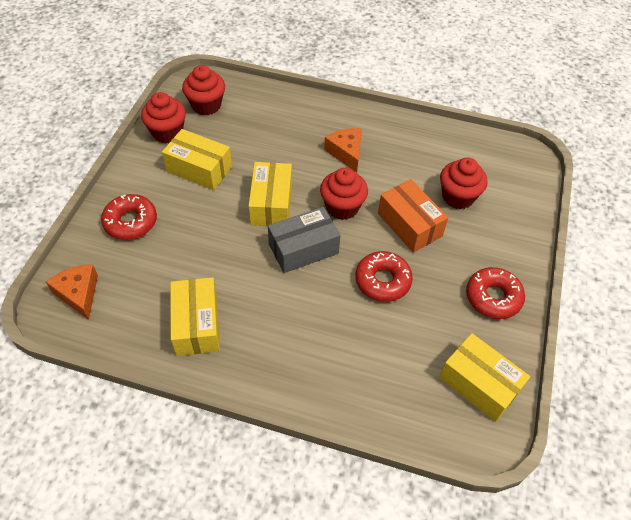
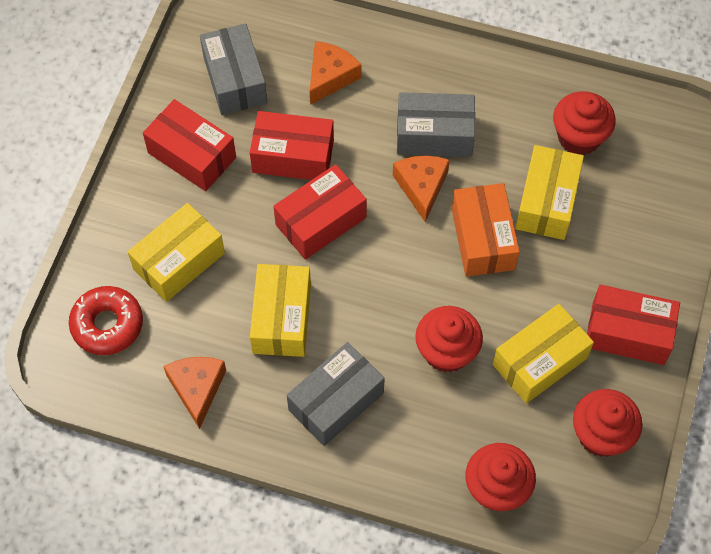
grey box: 1 -> 3
orange cheese: 2 -> 3
red box: 0 -> 4
red donut: 3 -> 1

